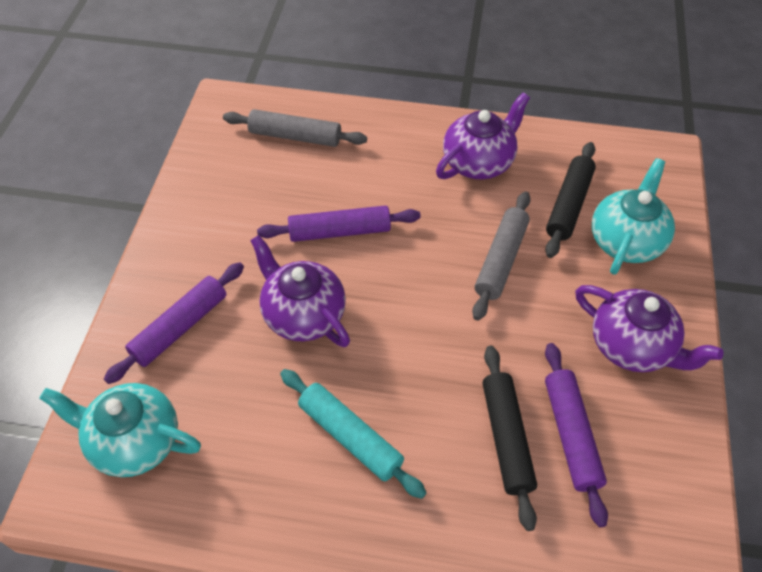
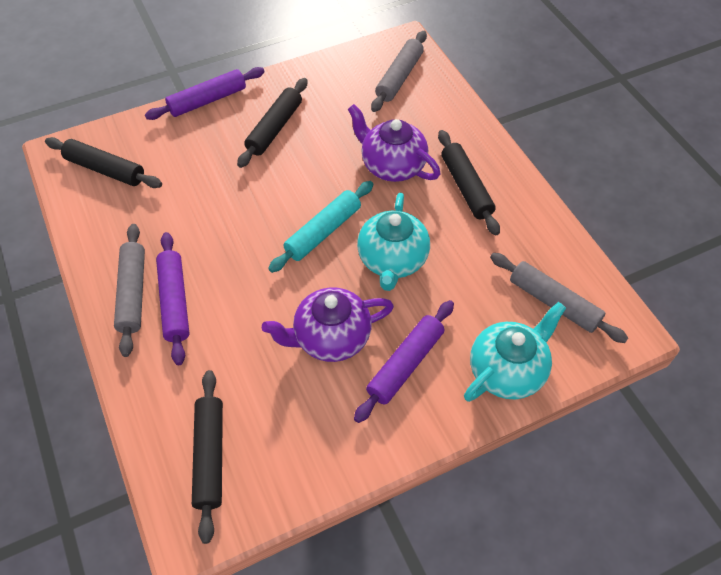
black rolling pin: 2 -> 4
grey rolling pin: 2 -> 3
purple teapot: 3 -> 2

